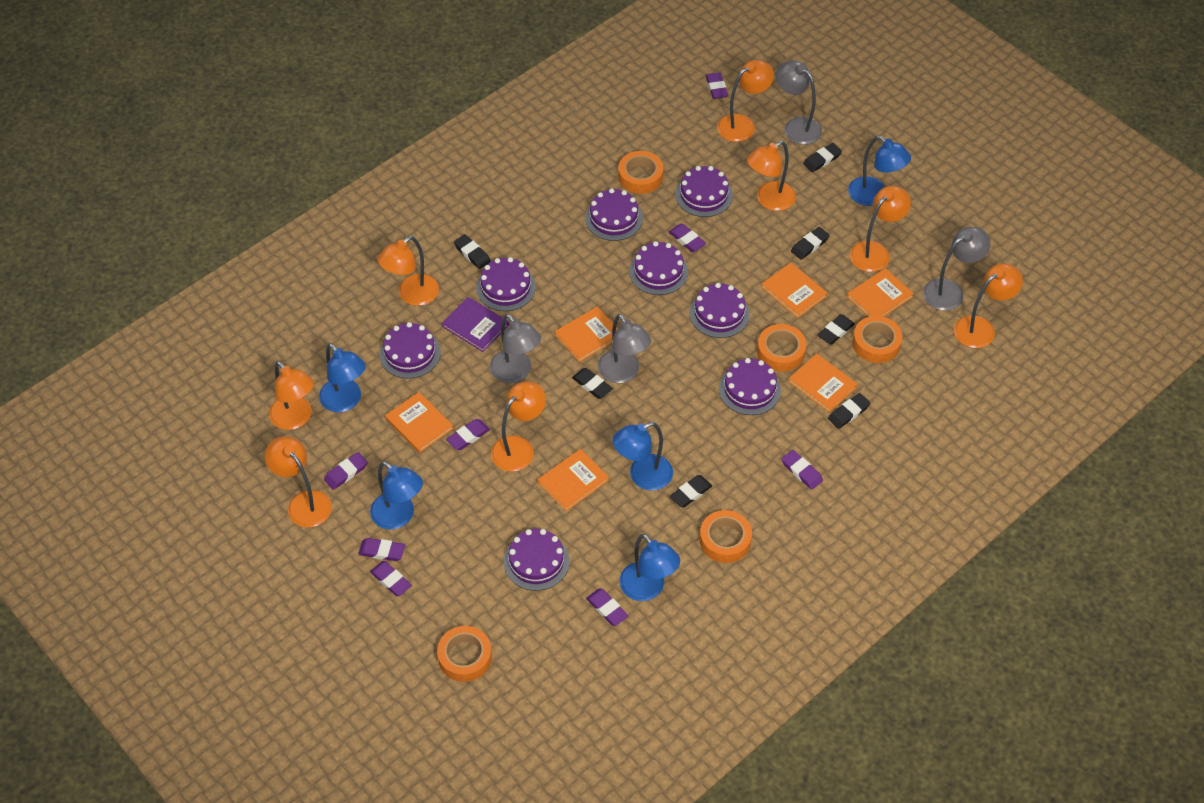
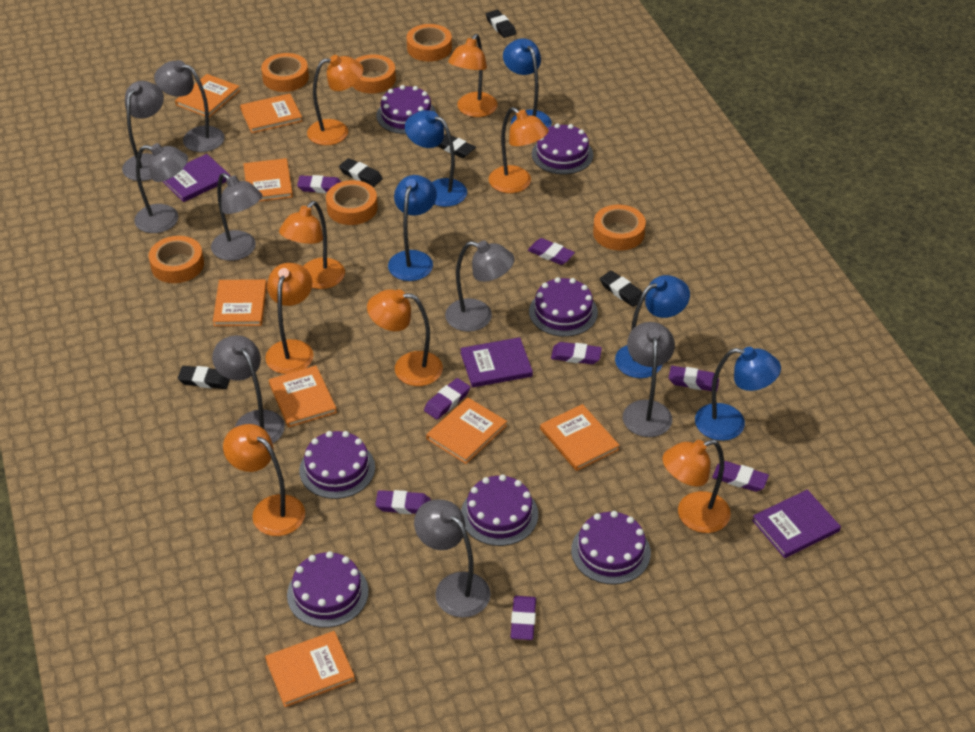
black eraser: 7 -> 5
grey lamp: 4 -> 8
orange book: 6 -> 8
orange tape: 5 -> 6
purple book: 1 -> 3
purple cake: 8 -> 7

